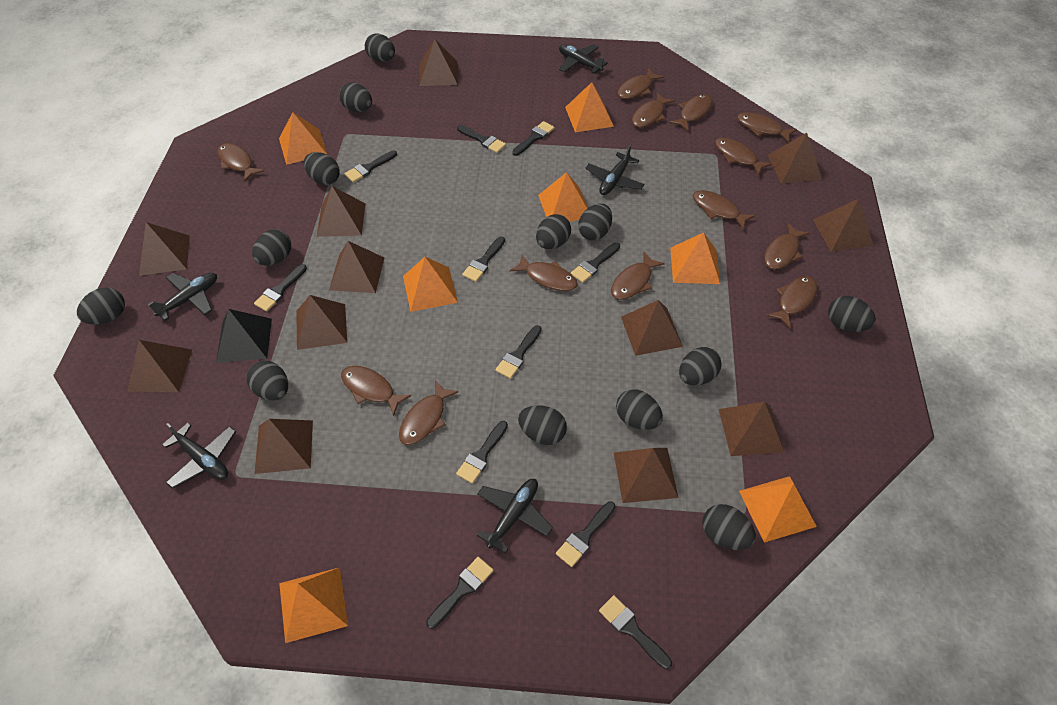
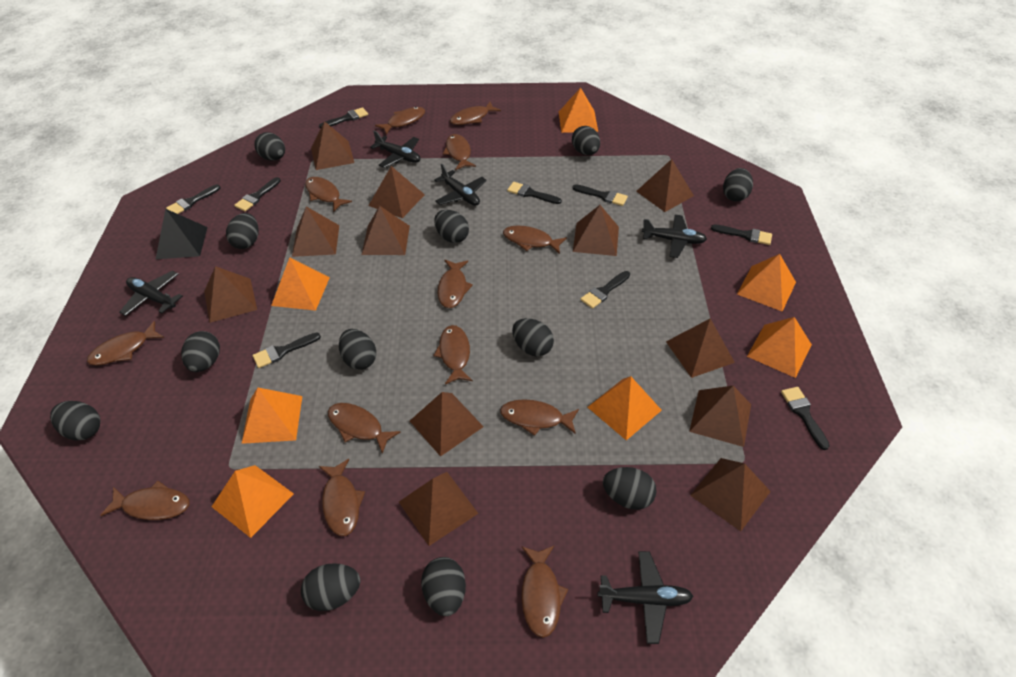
black brush: 11 -> 9
black egg: 13 -> 12

